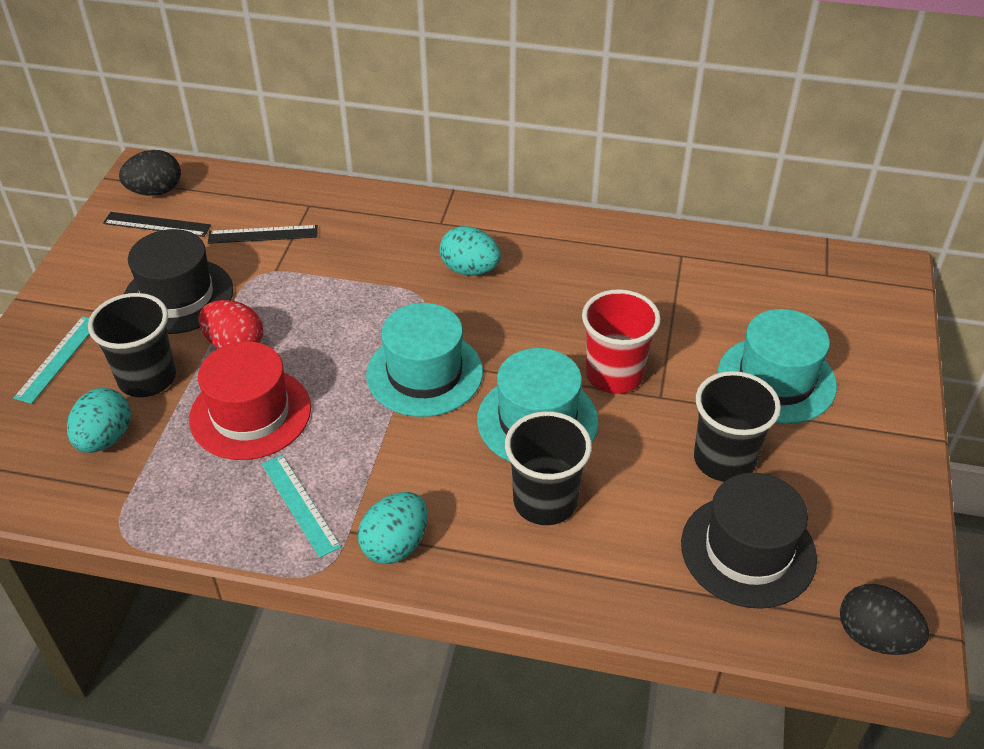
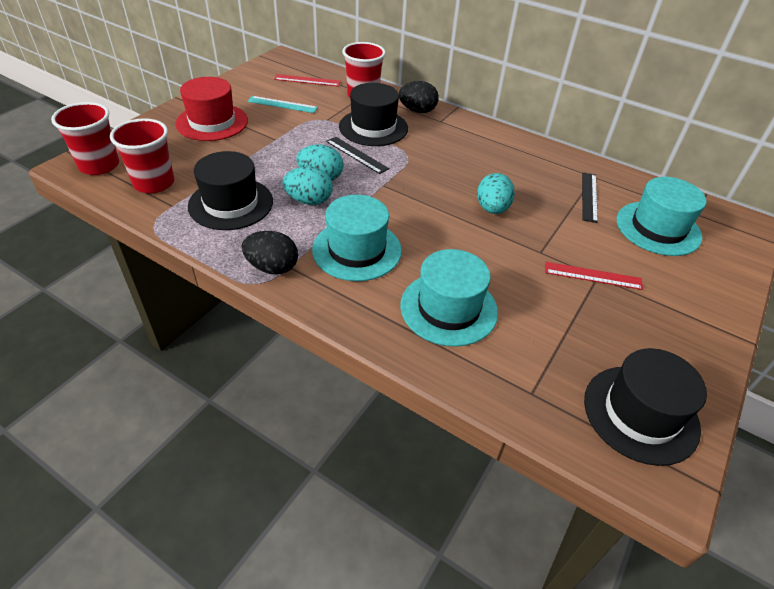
black cup: 3 -> 0
black hat: 2 -> 3
red cup: 1 -> 3
red egg: 1 -> 0
red ruler: 0 -> 2
turquoise ruler: 2 -> 1

